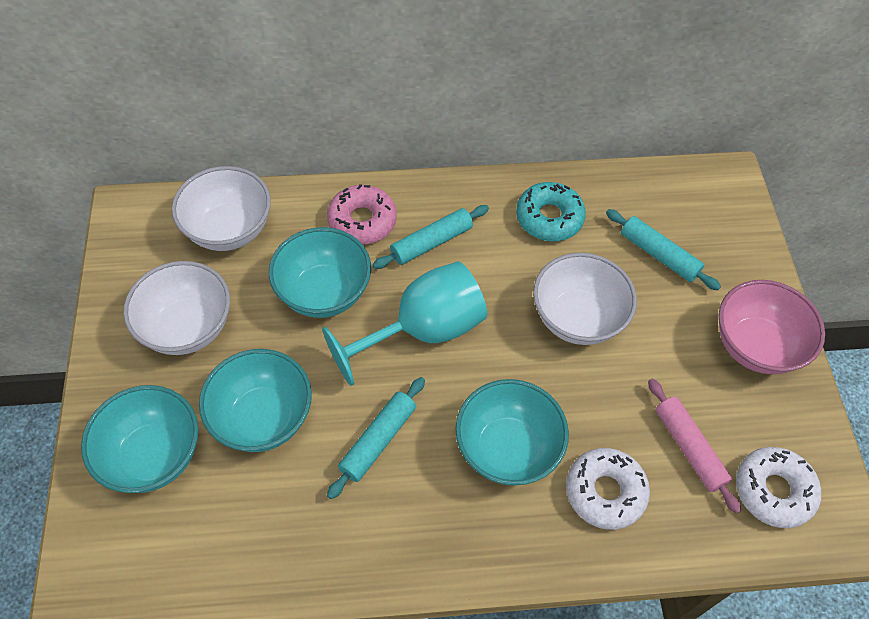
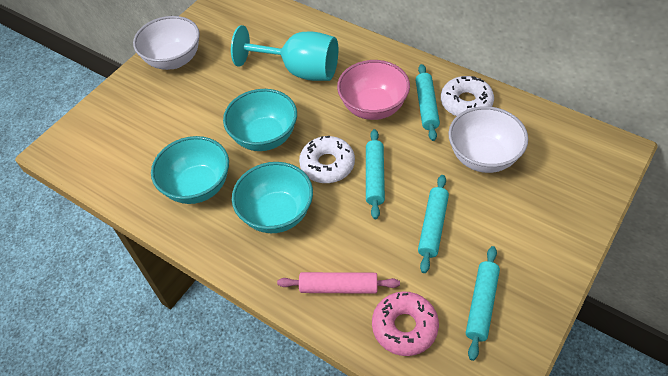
turquoise bowl: 4 -> 3
turquoise donut: 1 -> 0
turquoise rolling pin: 3 -> 4
white bowl: 3 -> 2

